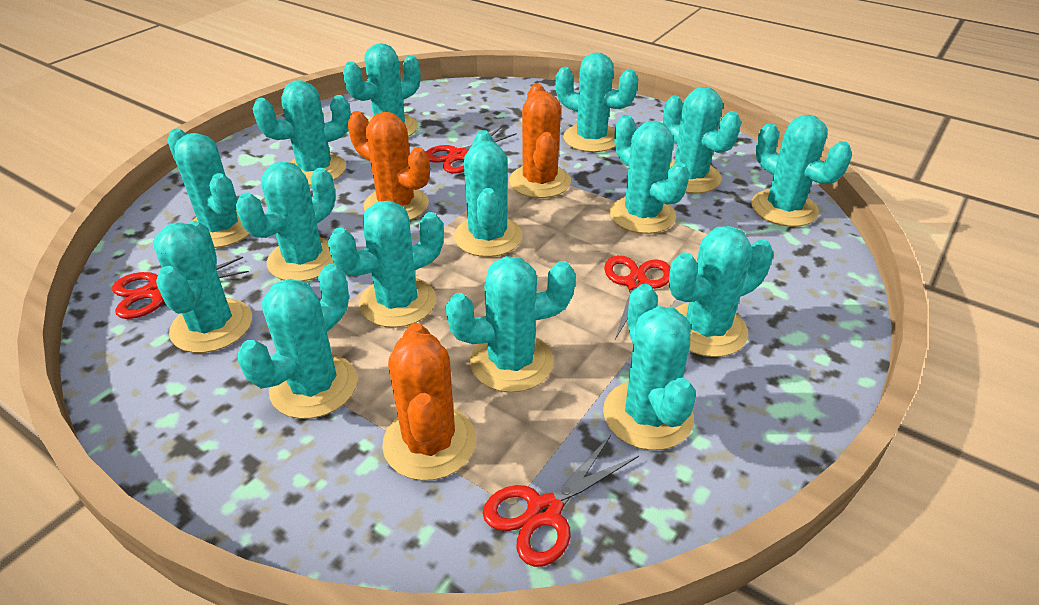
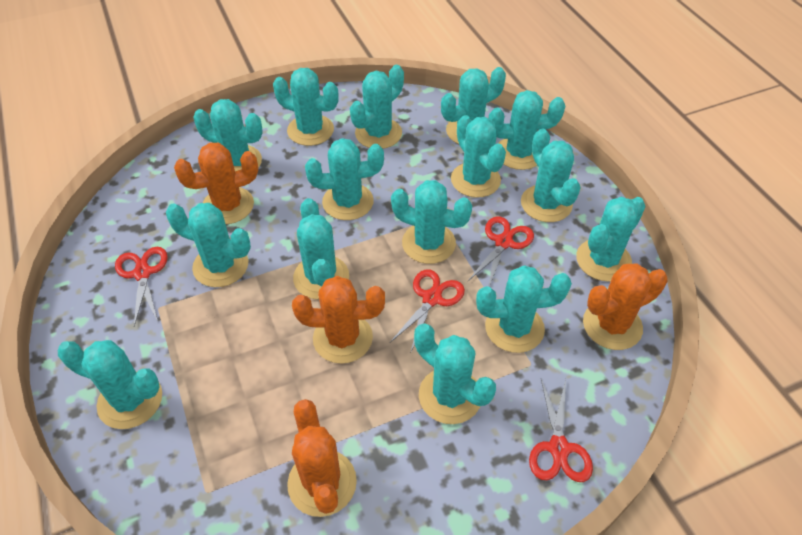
orange cactus: 3 -> 4

